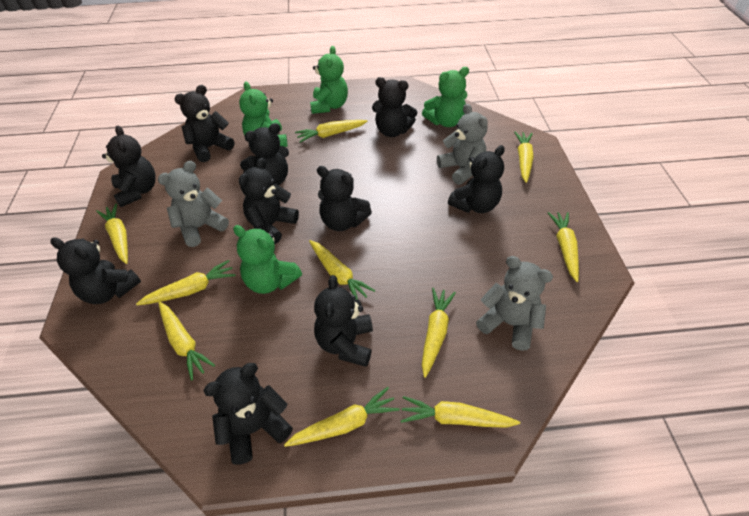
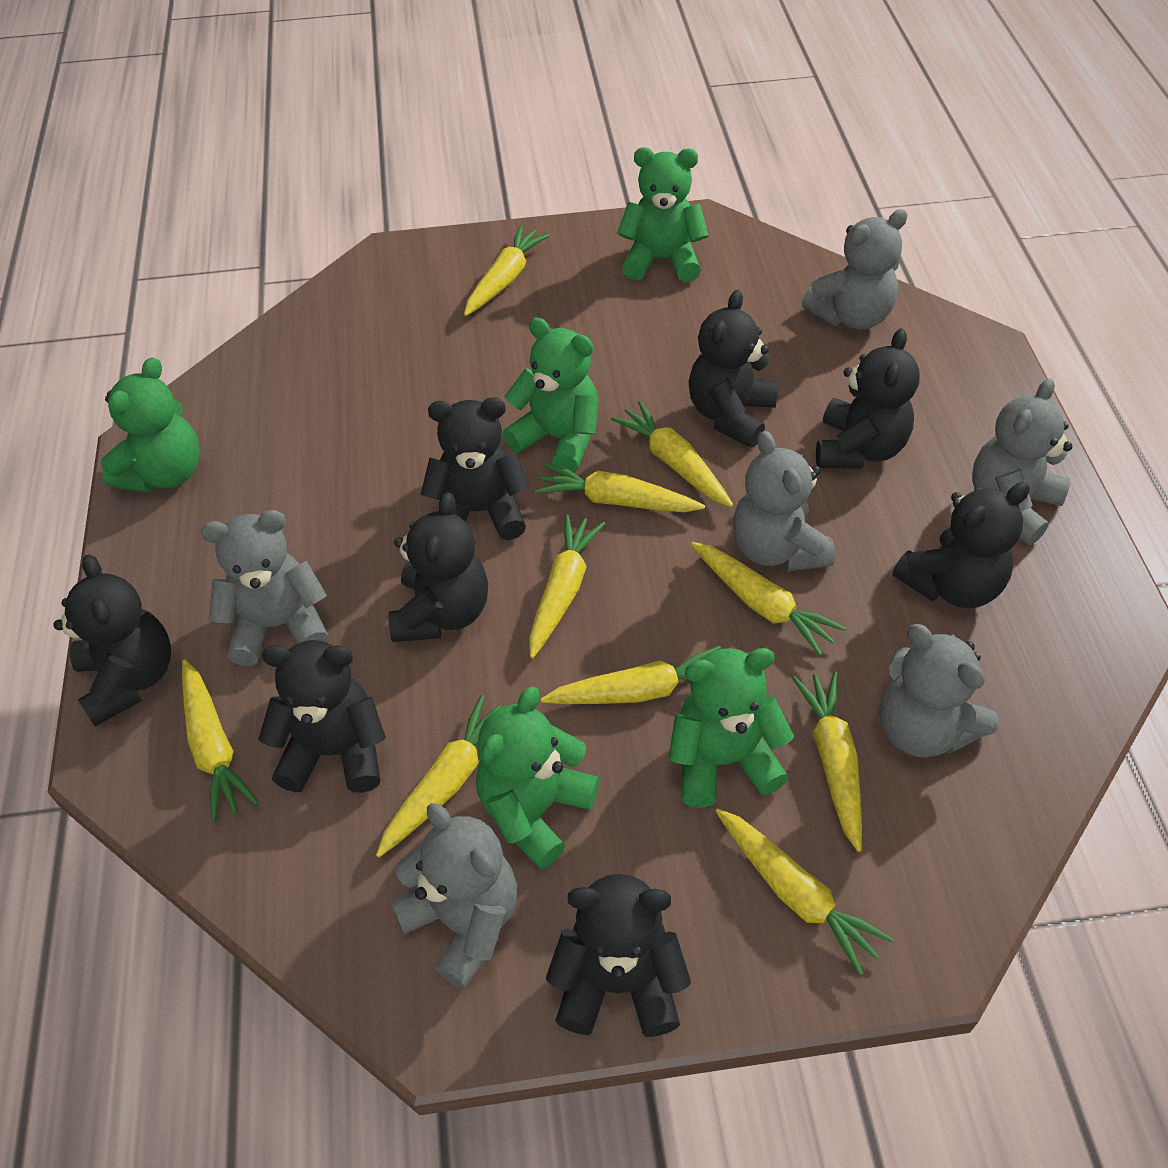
black teddy bear: 10 -> 8
green teddy bear: 4 -> 5
grey teddy bear: 3 -> 6

